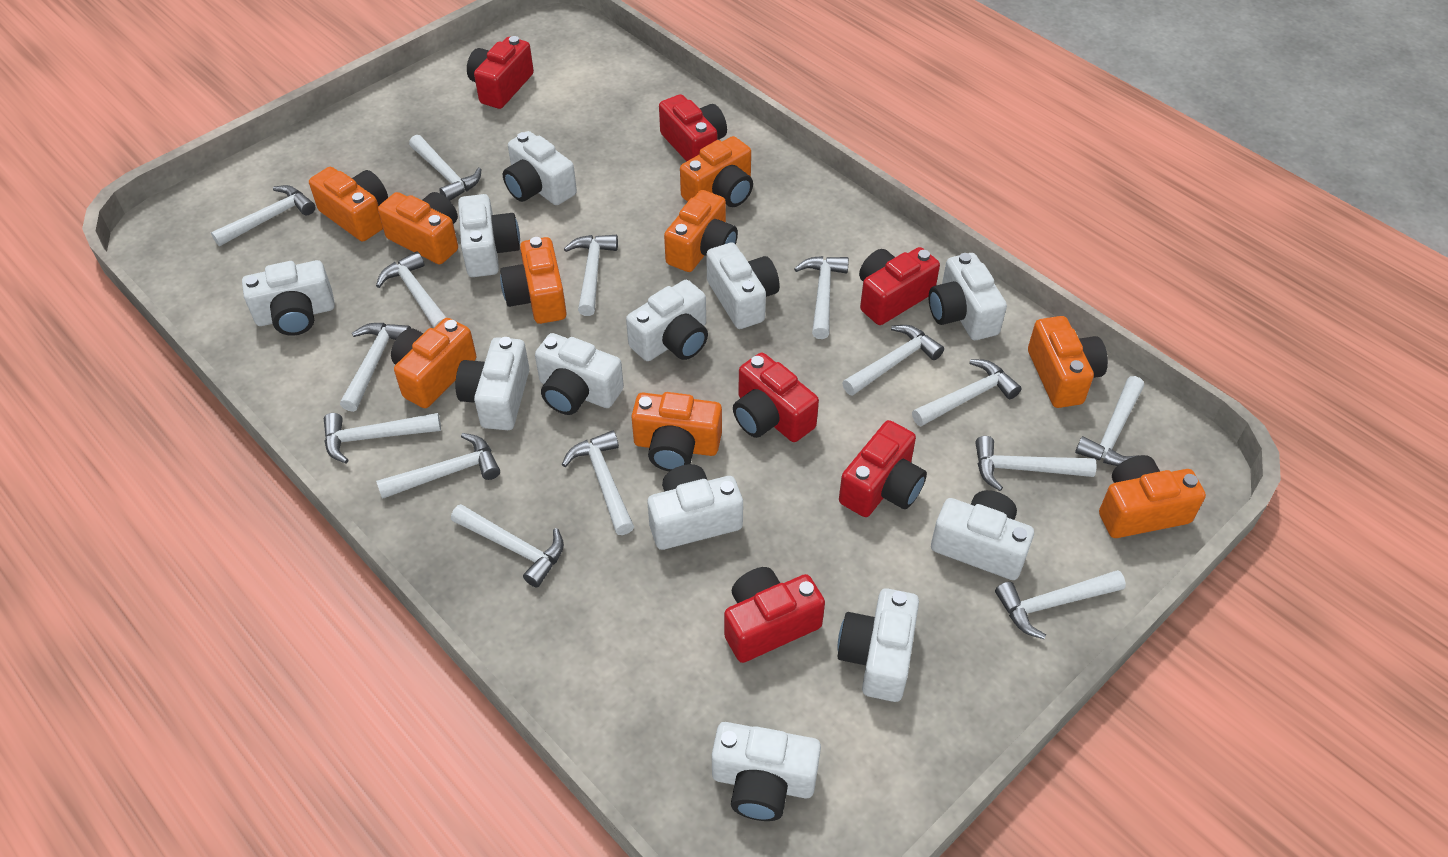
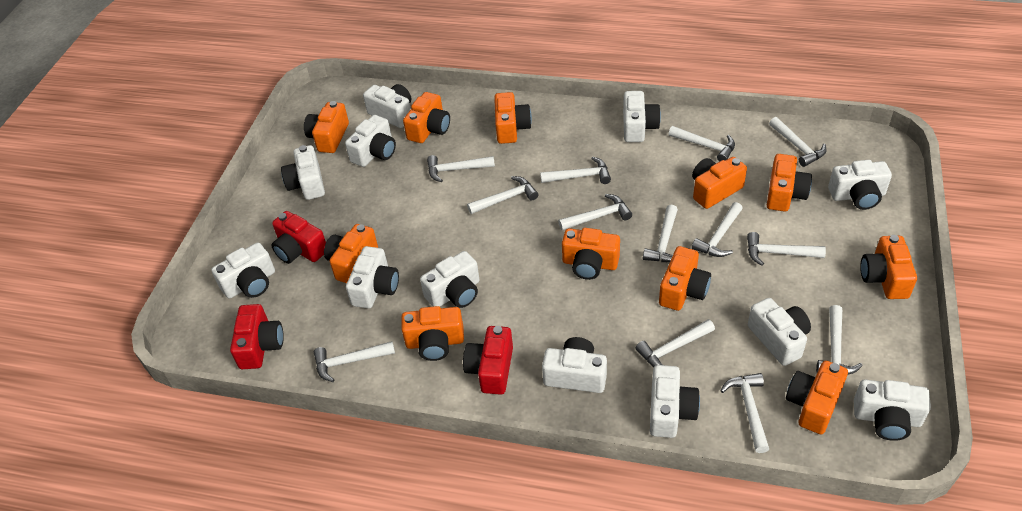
orange camera: 9 -> 11
red camera: 6 -> 3
white hammer: 15 -> 13

